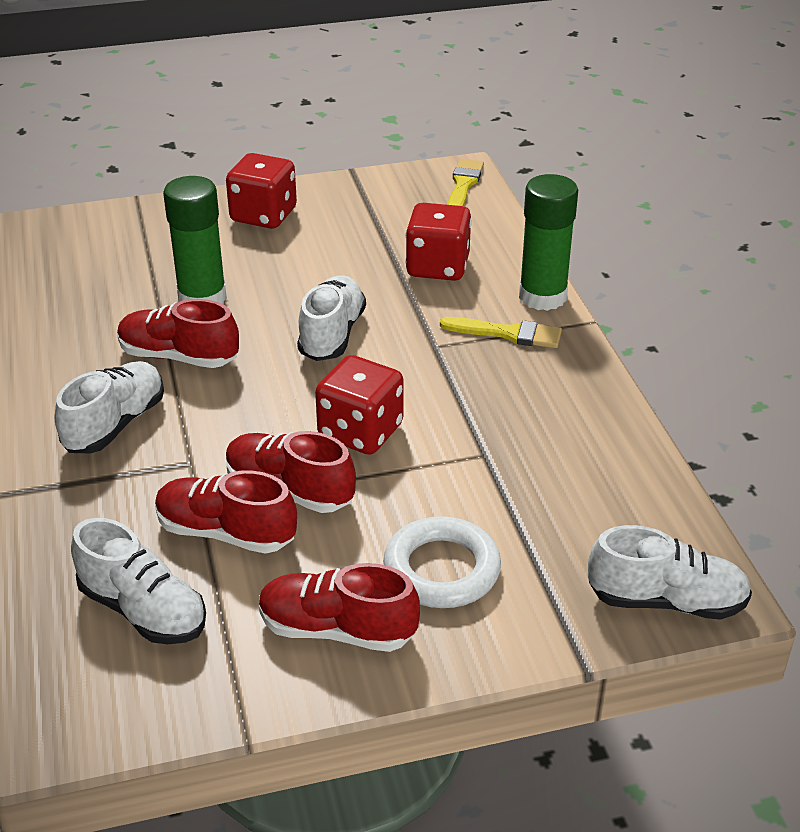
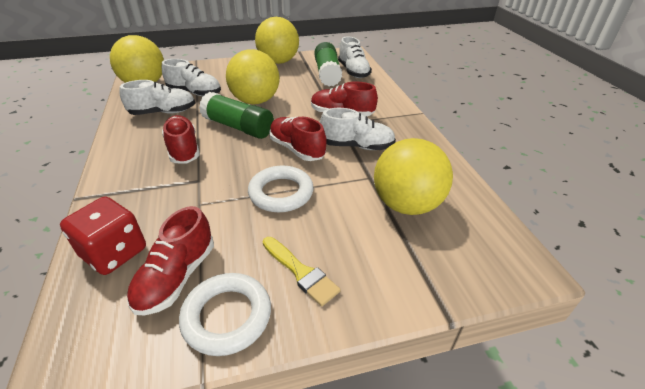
red dice: 3 -> 1
white ring: 1 -> 2
yellow ball: 0 -> 4
yellow brush: 2 -> 1

